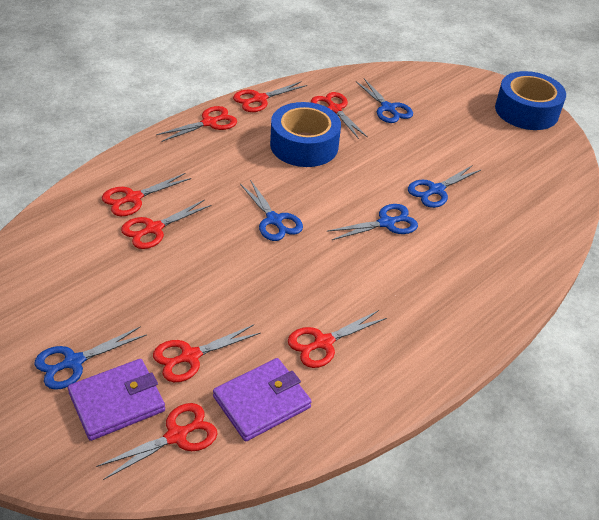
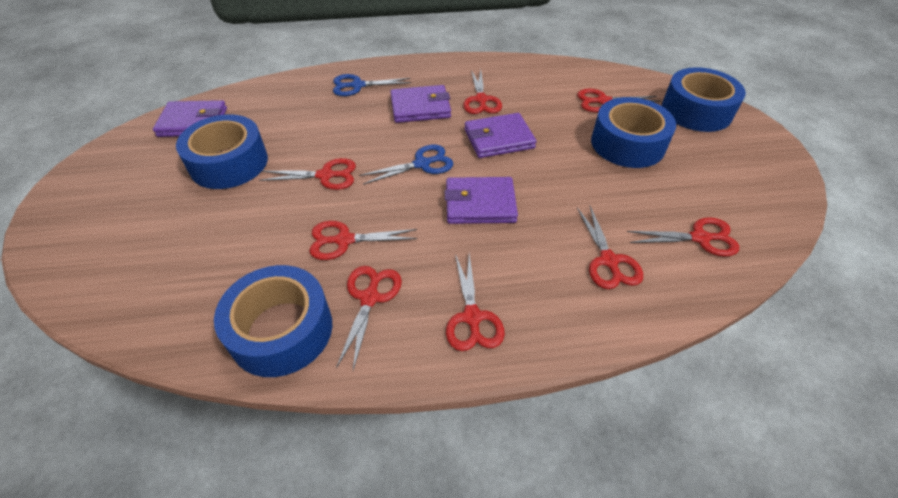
blue scissors: 5 -> 2
blue tape: 2 -> 4
purple wallet: 2 -> 4

